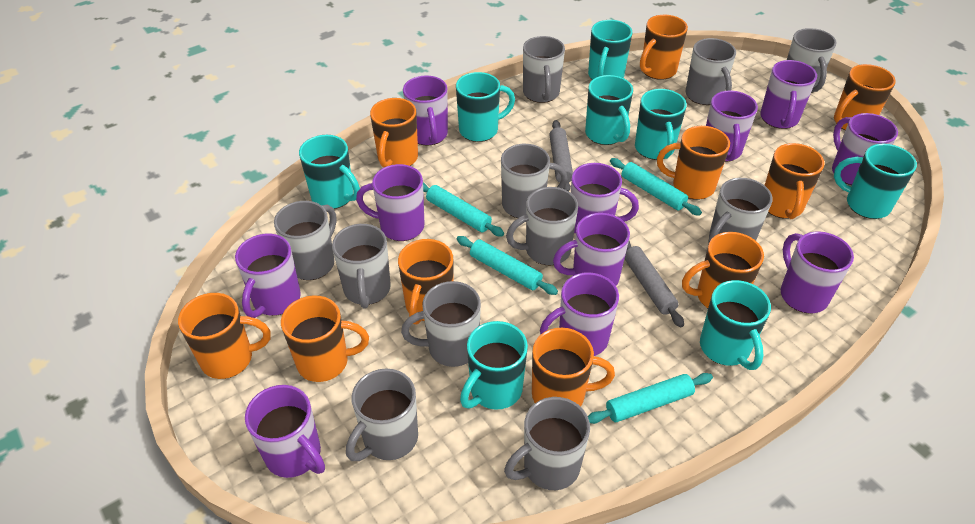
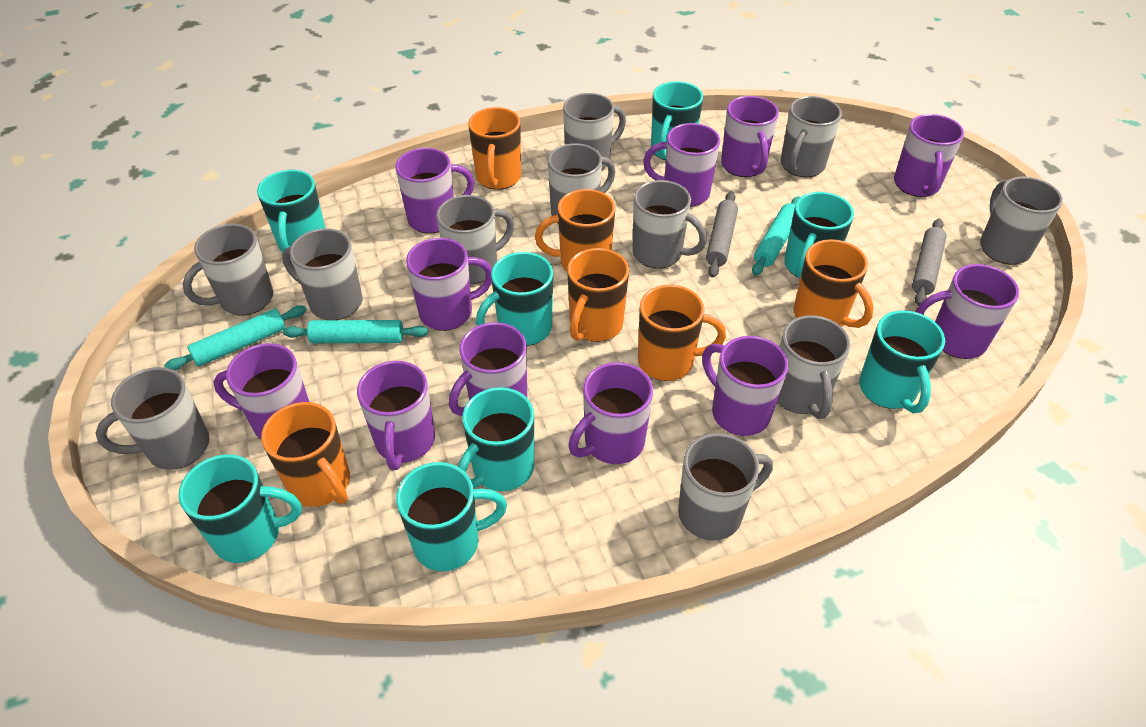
orange mug: 10 -> 6
turquoise rolling pin: 4 -> 3

